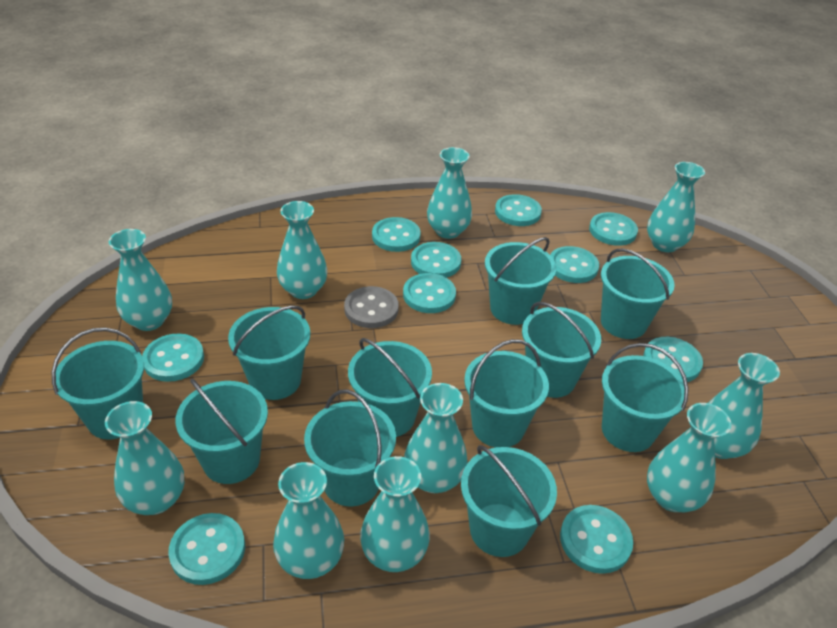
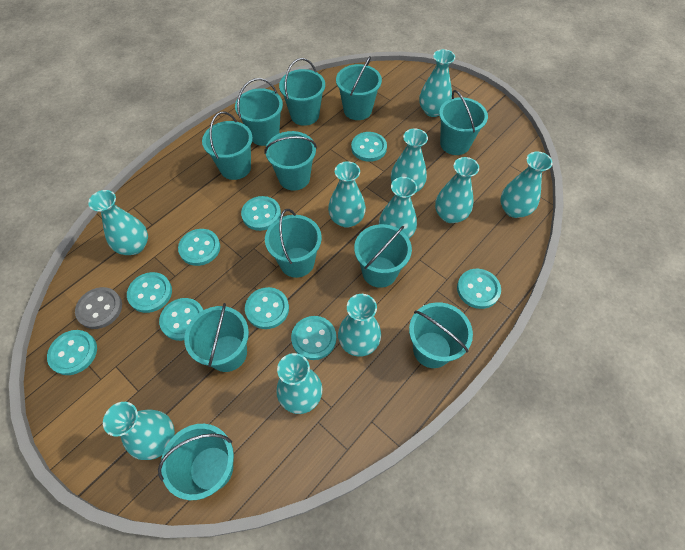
turquoise button: 10 -> 9

